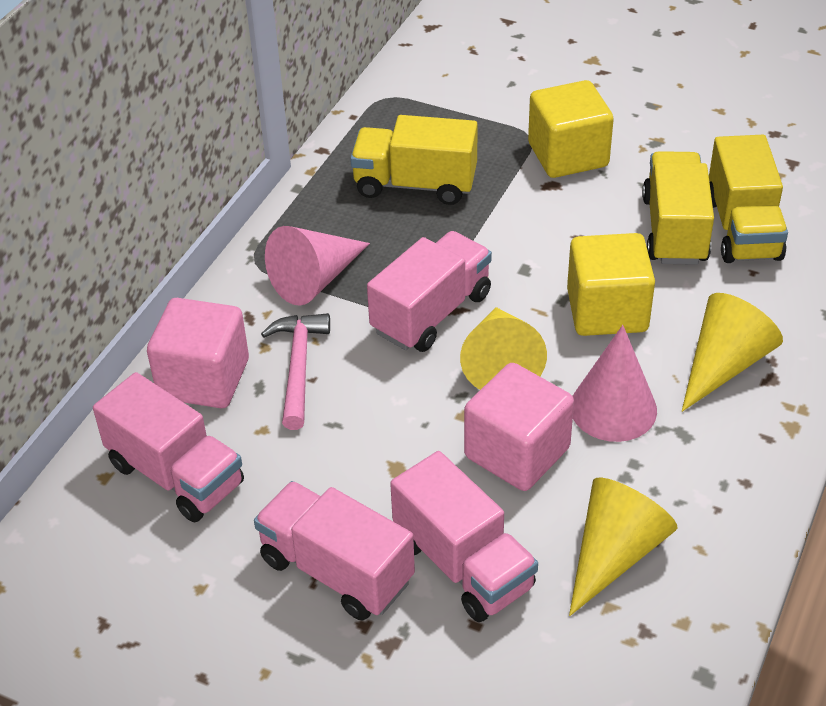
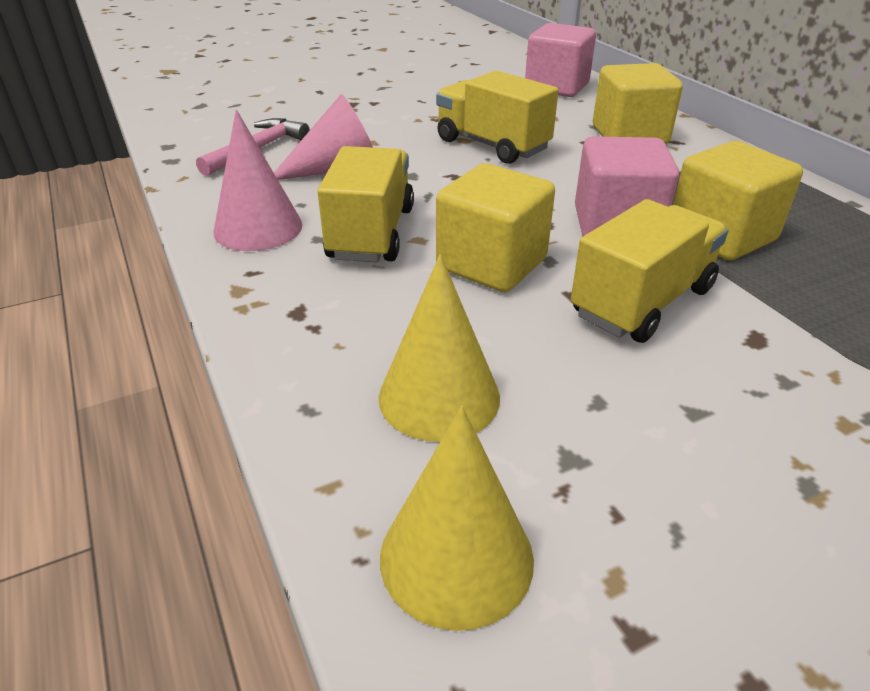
pink truck: 4 -> 0
yellow cone: 3 -> 2
yellow cube: 2 -> 3

